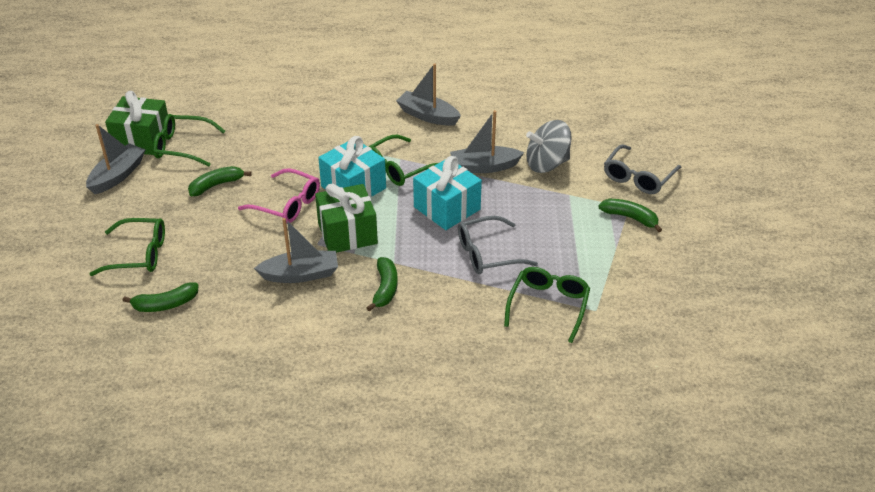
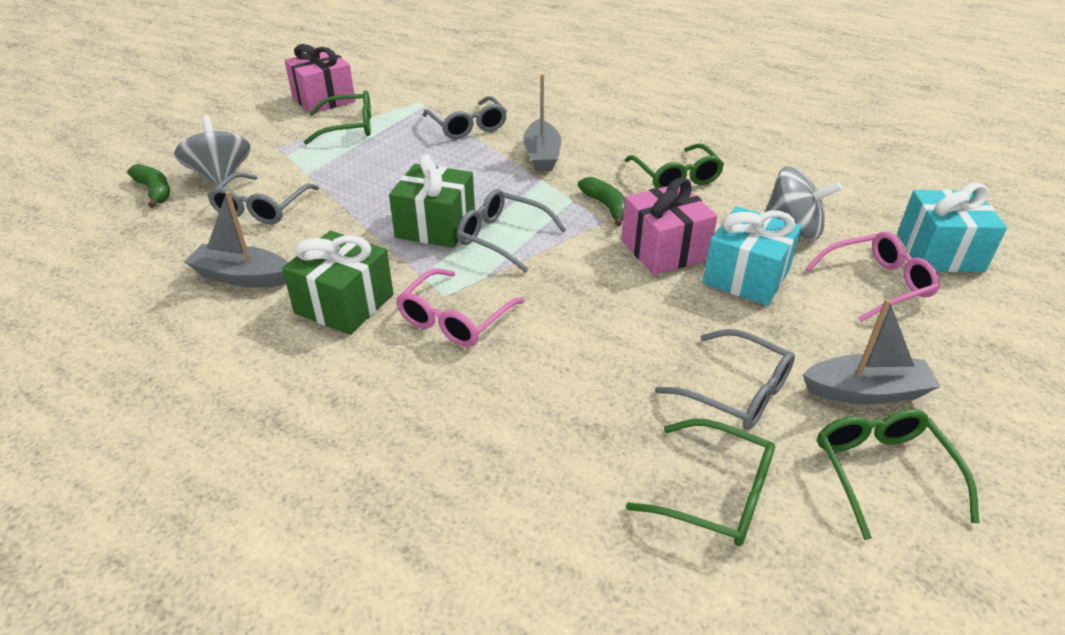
green banana: 4 -> 2
grey boat: 4 -> 3
grey glasses: 2 -> 4
grey spinning top: 1 -> 2
pink gift: 0 -> 2
pink glasses: 1 -> 2

